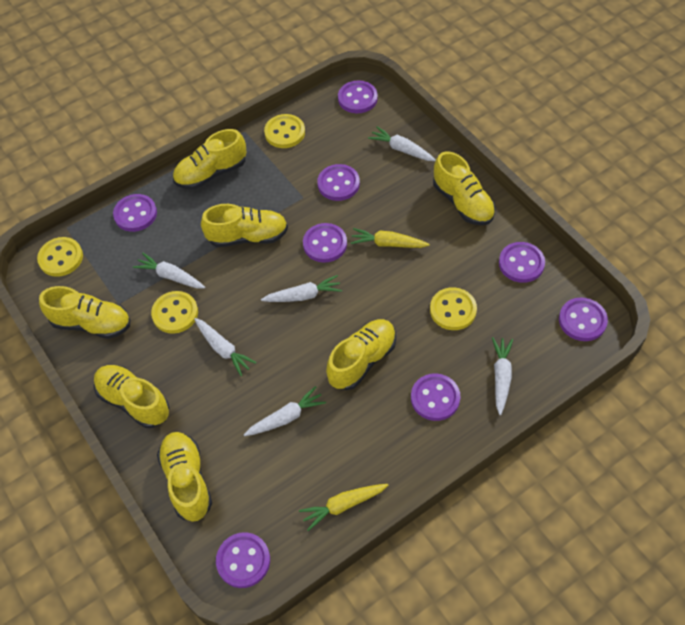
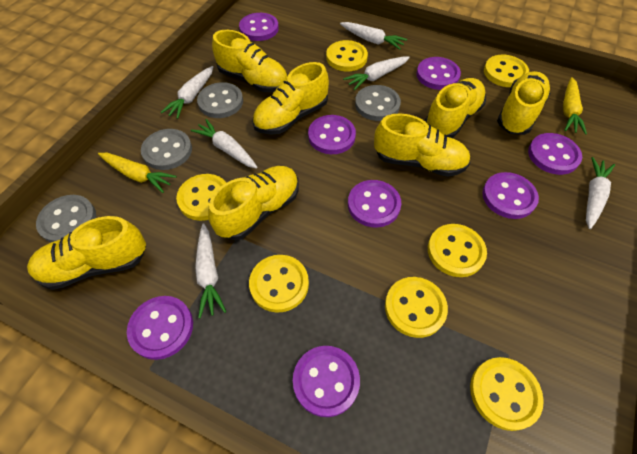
grey button: 0 -> 4
yellow button: 4 -> 7

